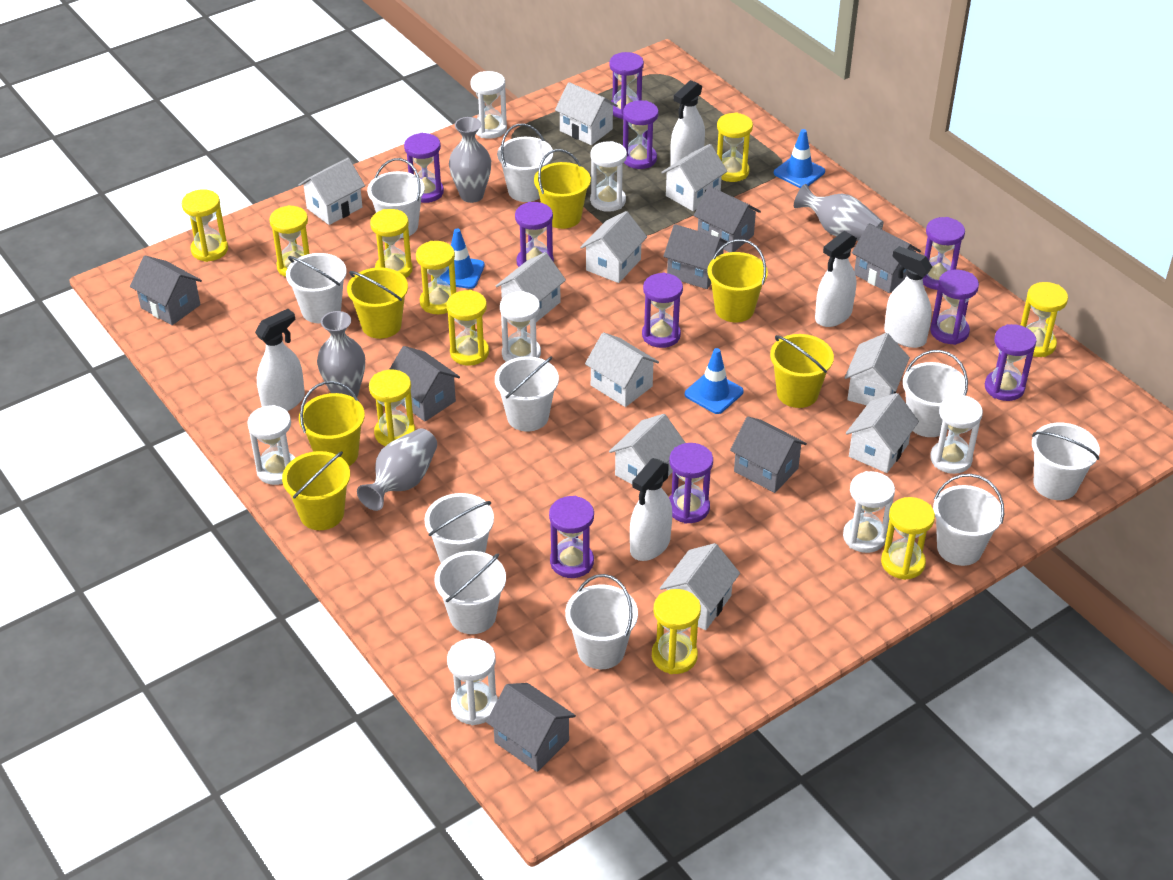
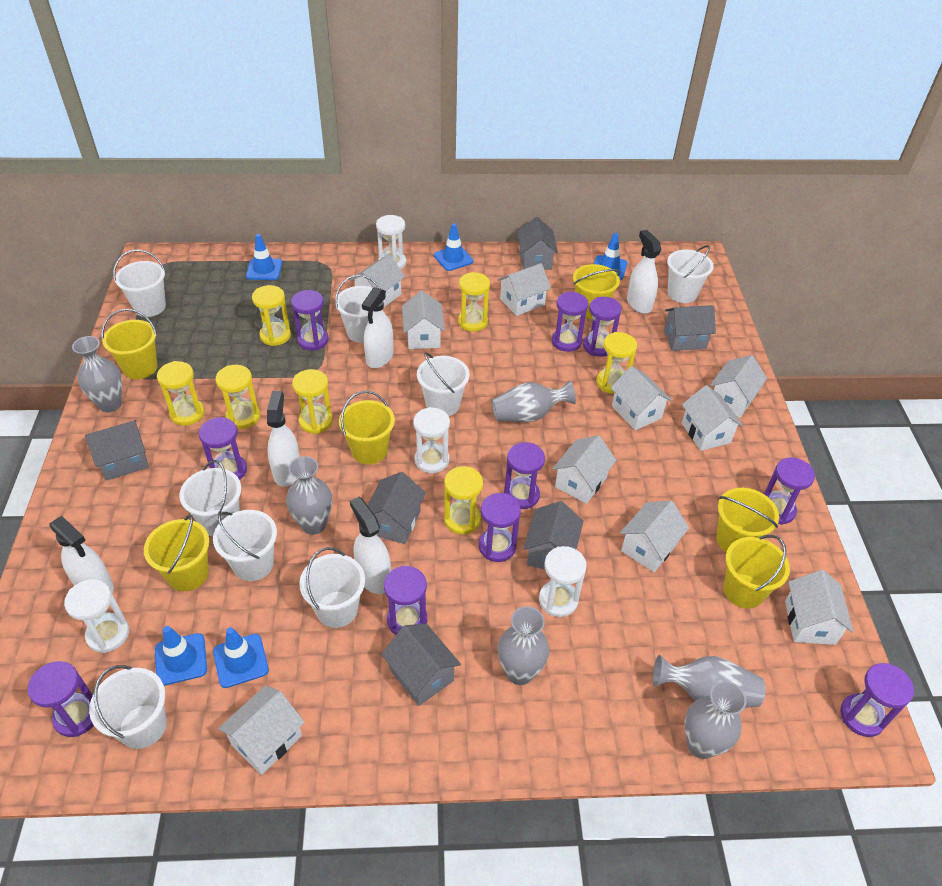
blue traffic cone: 3 -> 5
grey house: 7 -> 6
grey vase: 4 -> 6
white bucket: 10 -> 8
white hourglass: 7 -> 4
yellow hourglass: 10 -> 7

